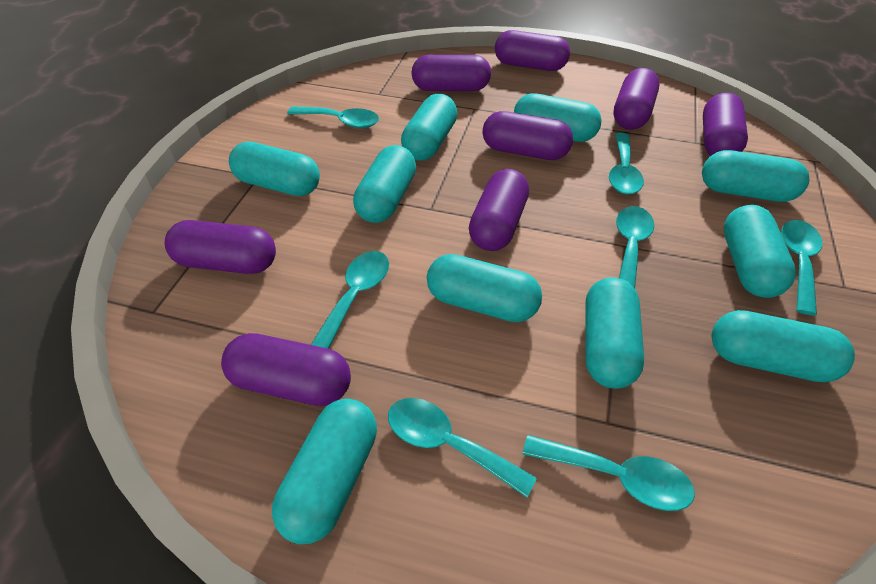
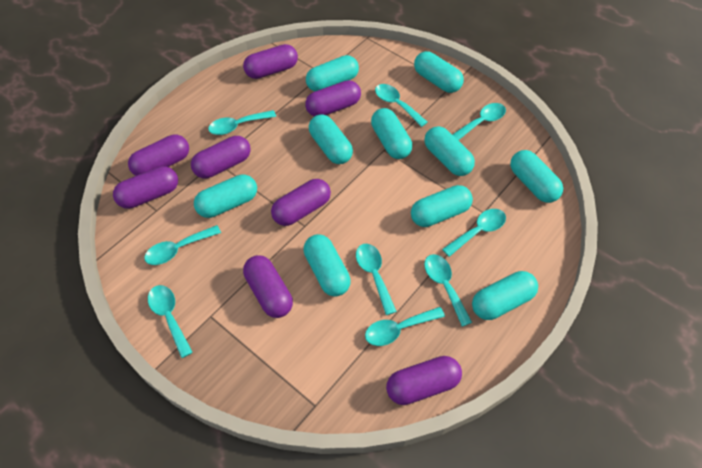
turquoise spoon: 7 -> 9

